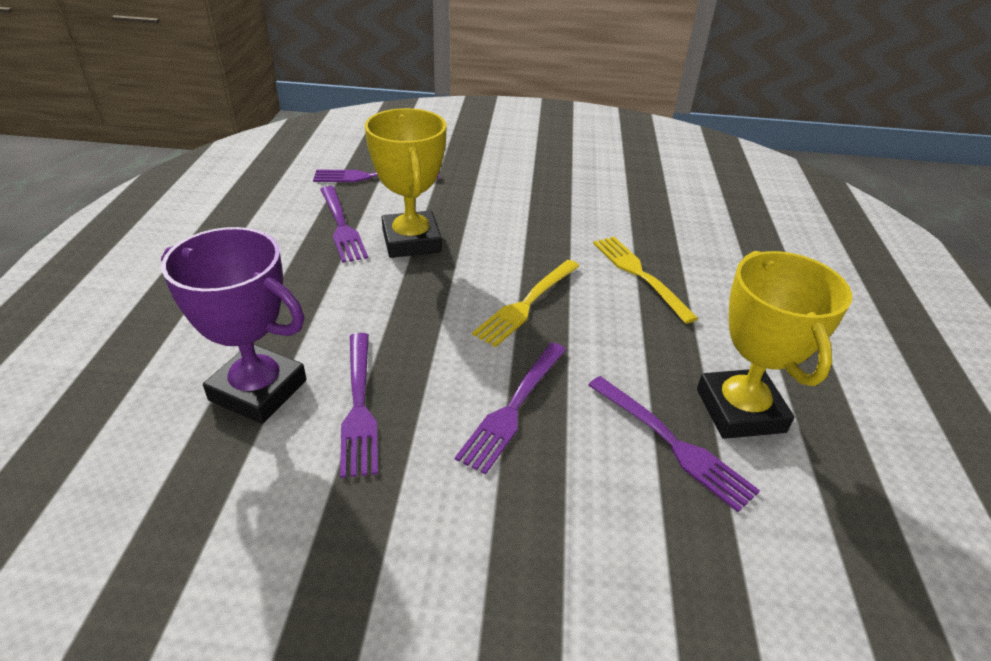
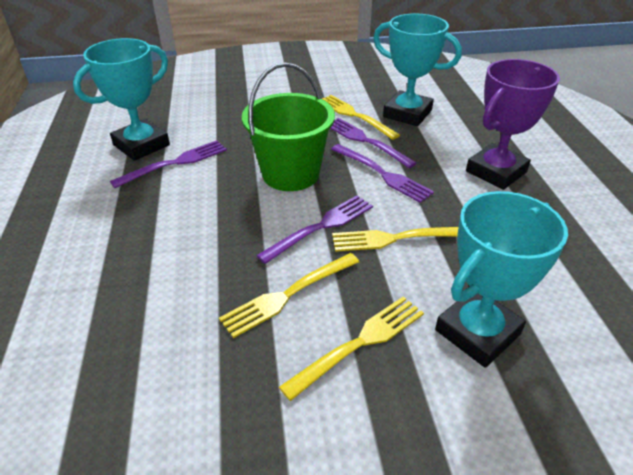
green bucket: 0 -> 1
purple fork: 5 -> 4
turquoise trophy: 0 -> 3
yellow fork: 2 -> 4
yellow trophy: 2 -> 0

